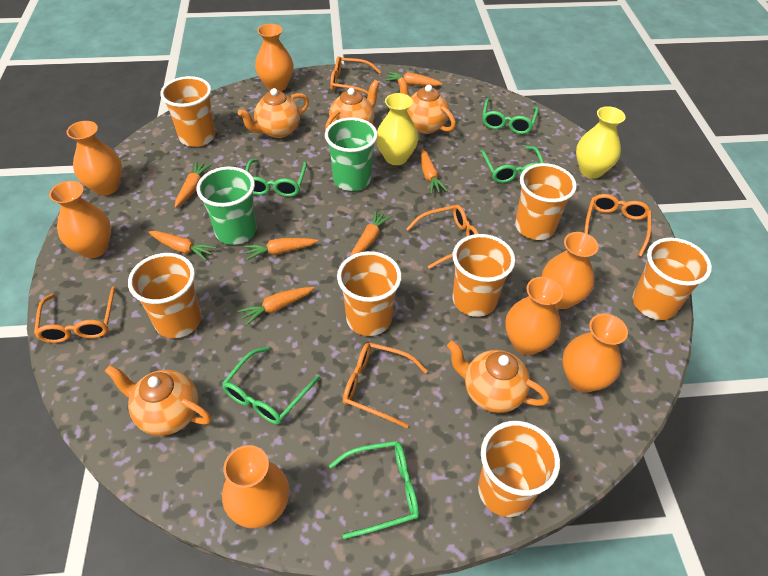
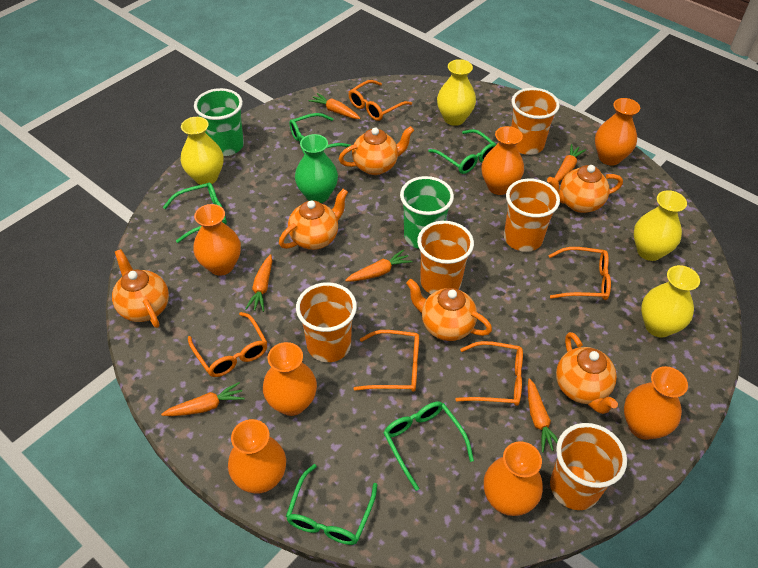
green vase: 0 -> 1
orange carrot: 7 -> 6
orange cup: 7 -> 5
orange teapot: 5 -> 6
yellow vase: 2 -> 4

